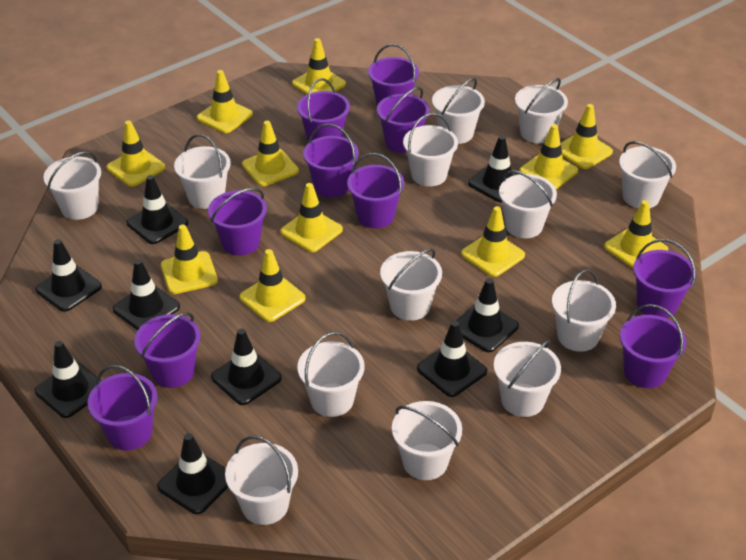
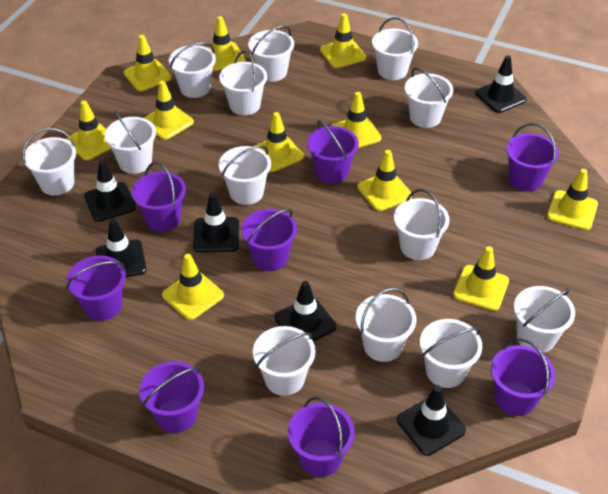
black traffic cone: 9 -> 6
purple bucket: 10 -> 8

